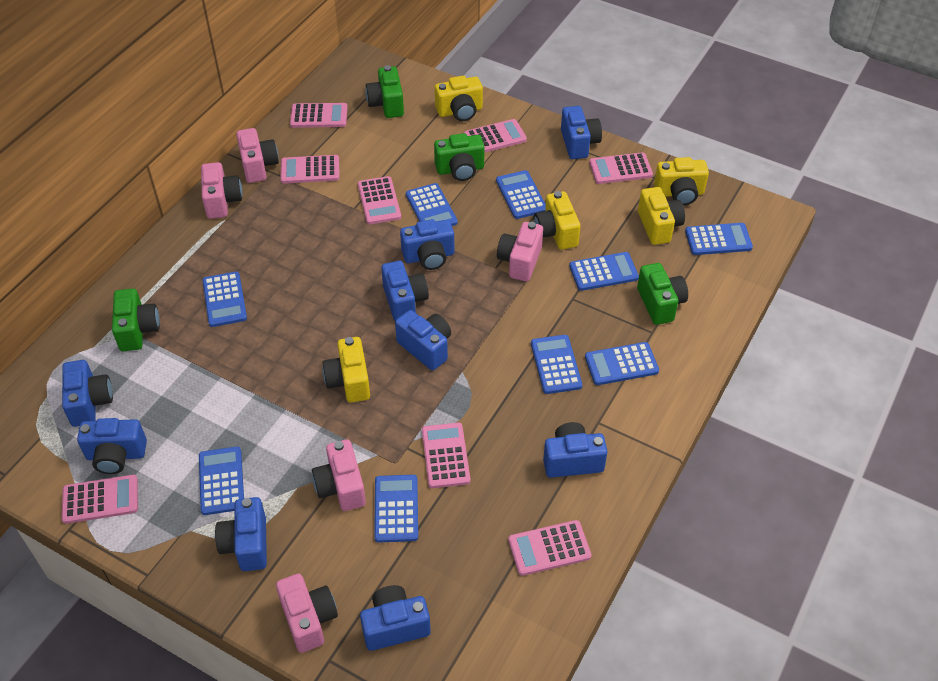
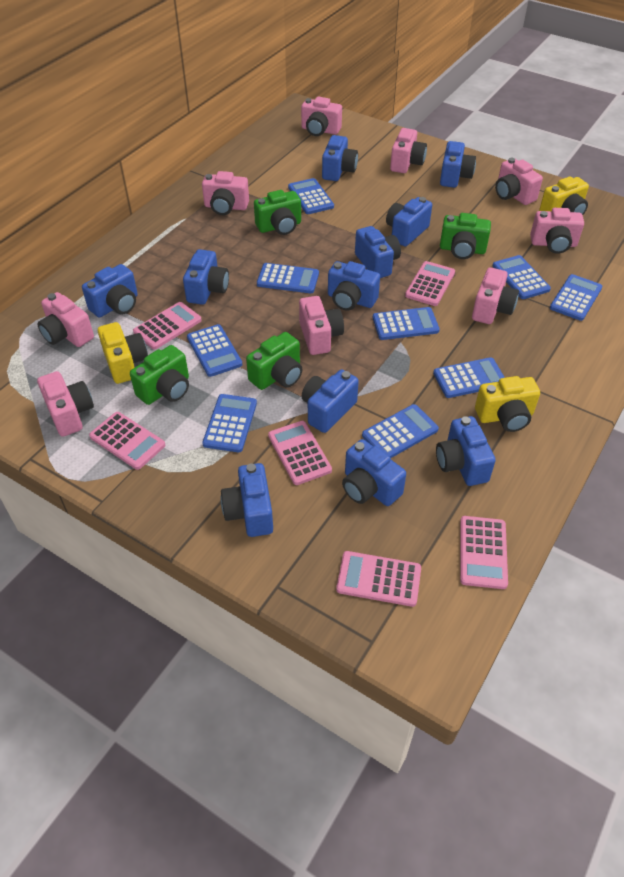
blue camera: 9 -> 11
pink calculator: 8 -> 6
pink camera: 5 -> 9
yellow camera: 5 -> 3

